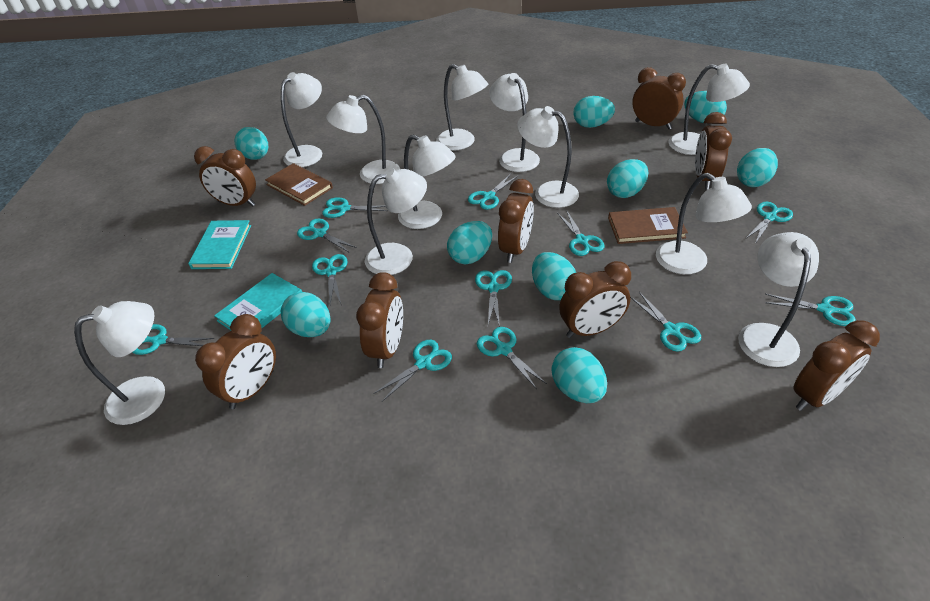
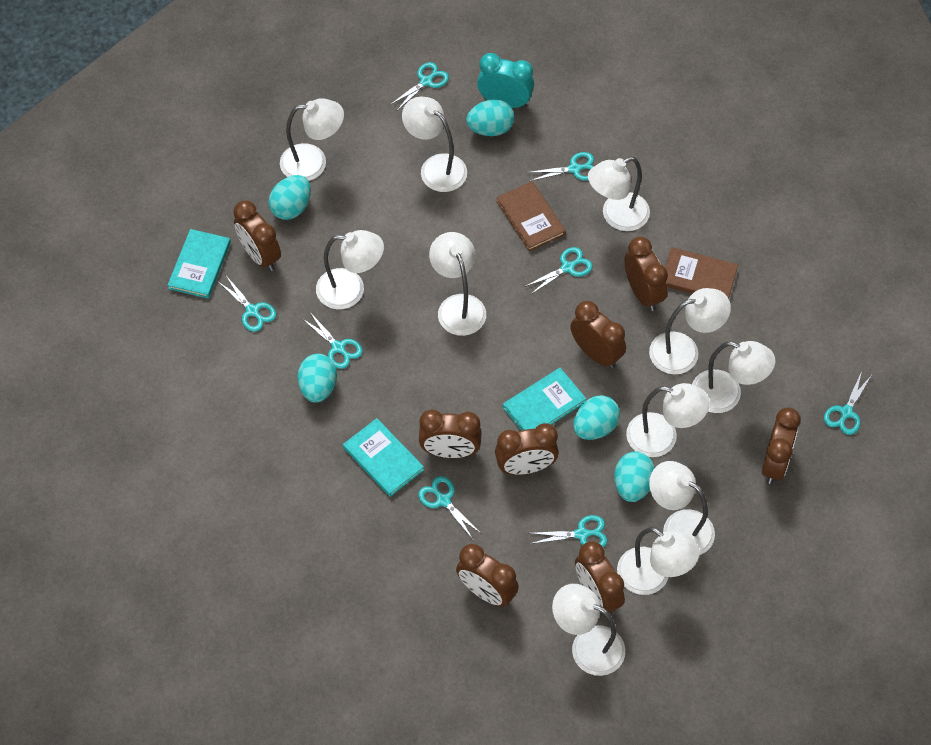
turquoise book: 2 -> 3
turquoise clock: 0 -> 1
turquoise egg: 9 -> 5
turquoise scissors: 12 -> 8

